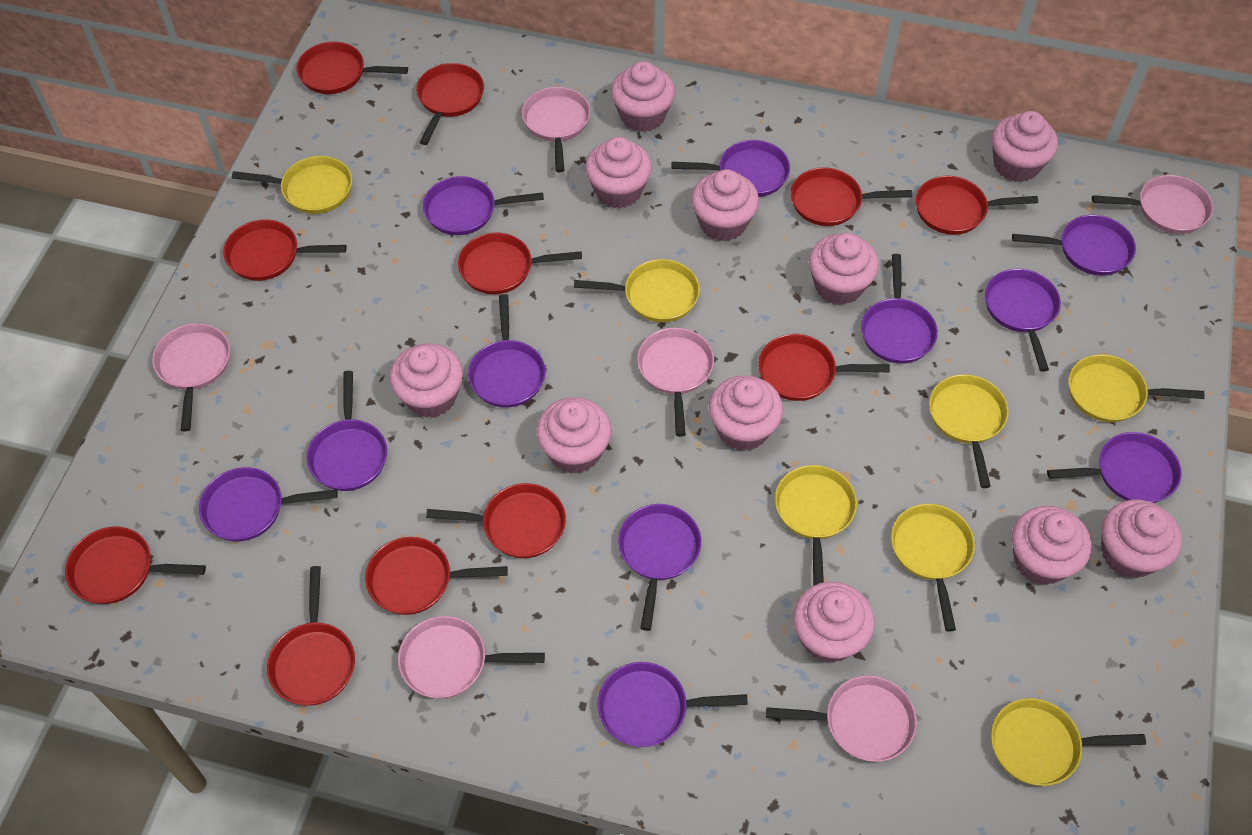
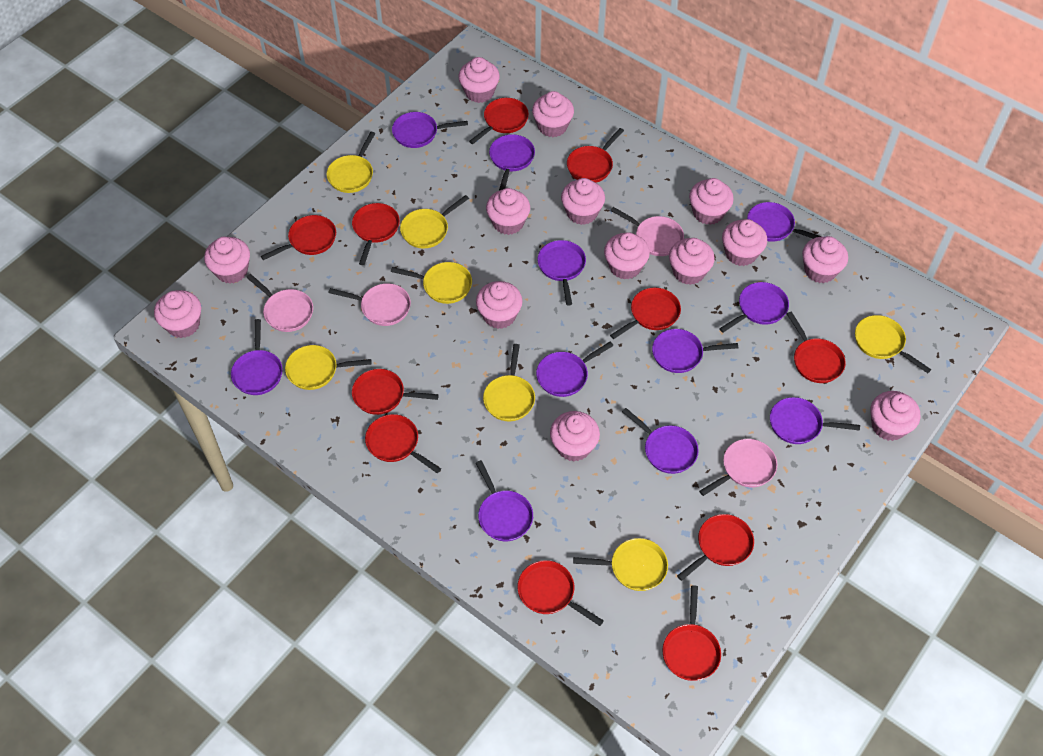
pink cupcake: 11 -> 14
pink pan: 6 -> 4

